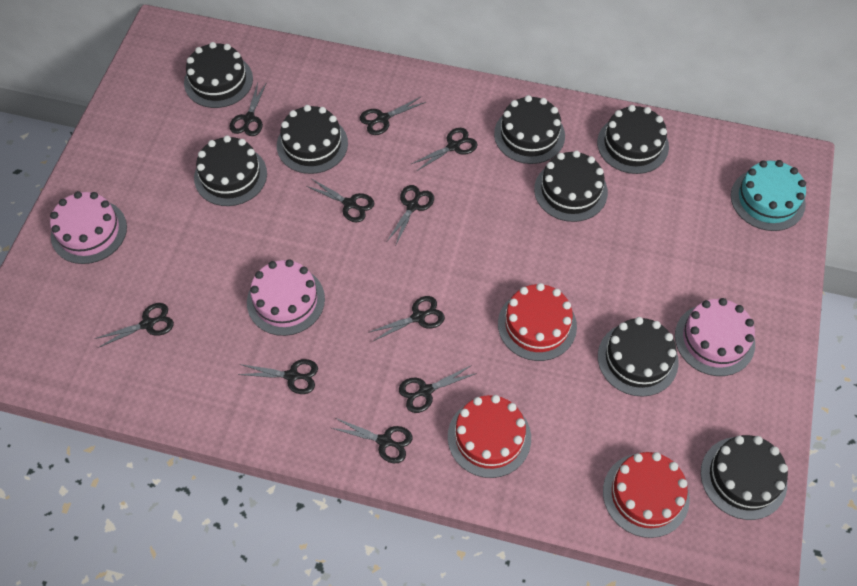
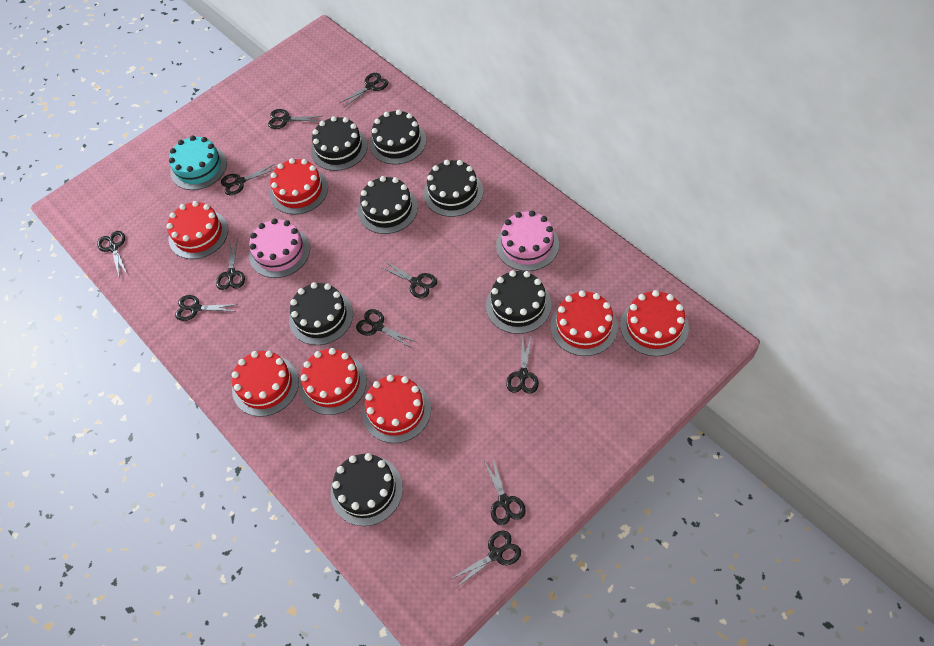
black cake: 8 -> 7
black scissors: 10 -> 11
pink cake: 3 -> 2
red cake: 3 -> 7

